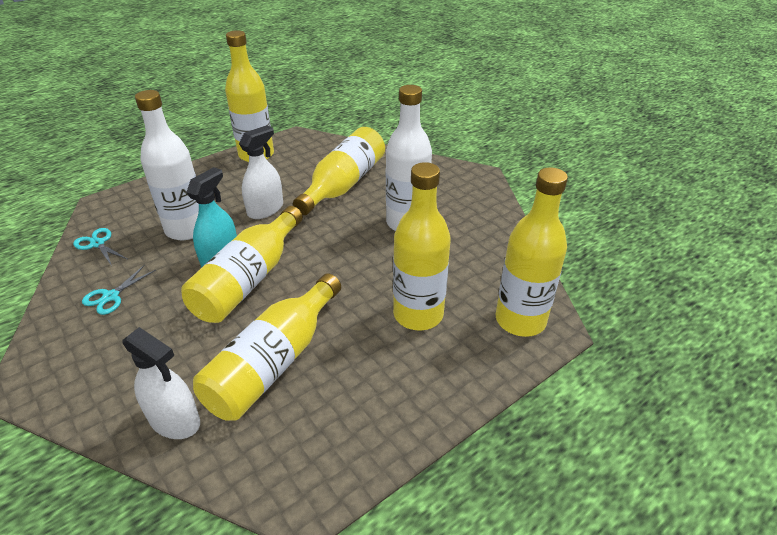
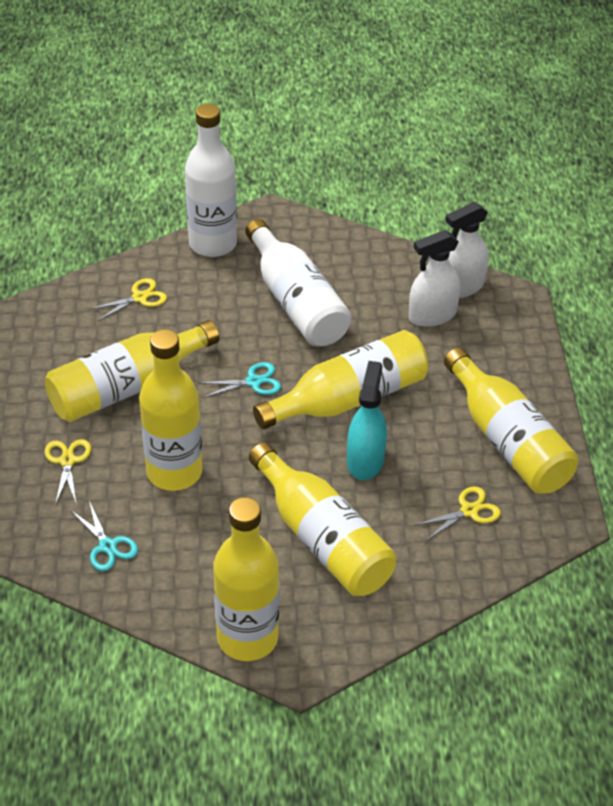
yellow scissors: 0 -> 3

